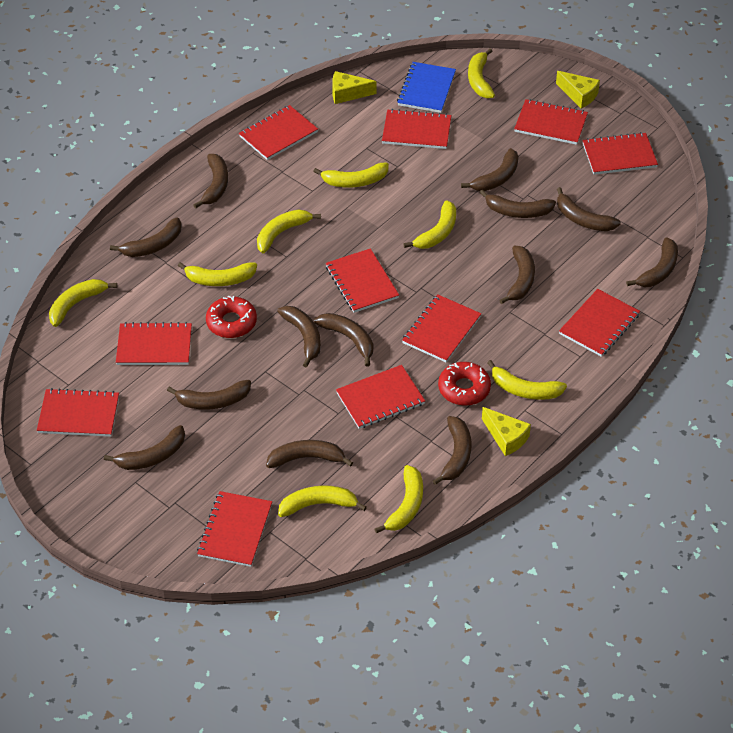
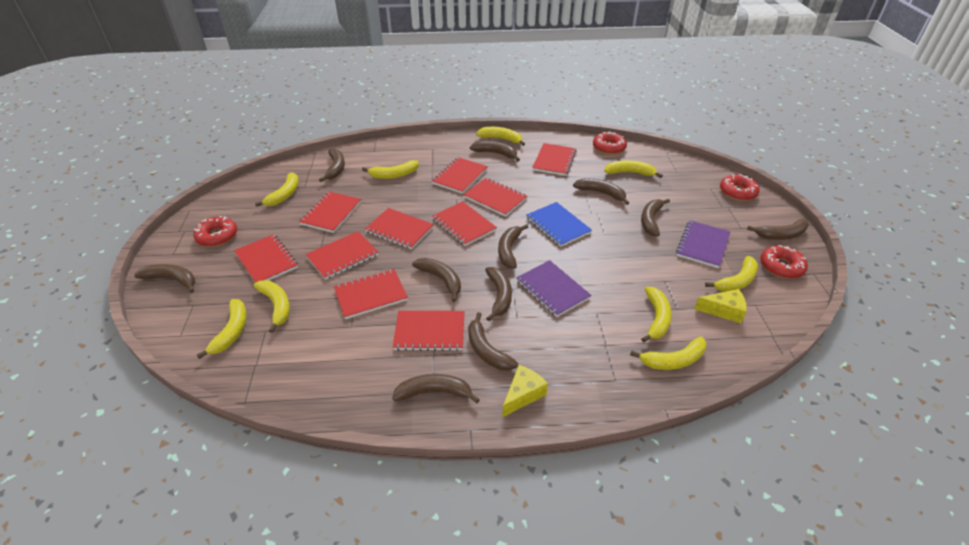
brown banana: 13 -> 11
purple notebook: 0 -> 2
red donut: 2 -> 4
red notebook: 11 -> 10
yellow cheese: 3 -> 2

